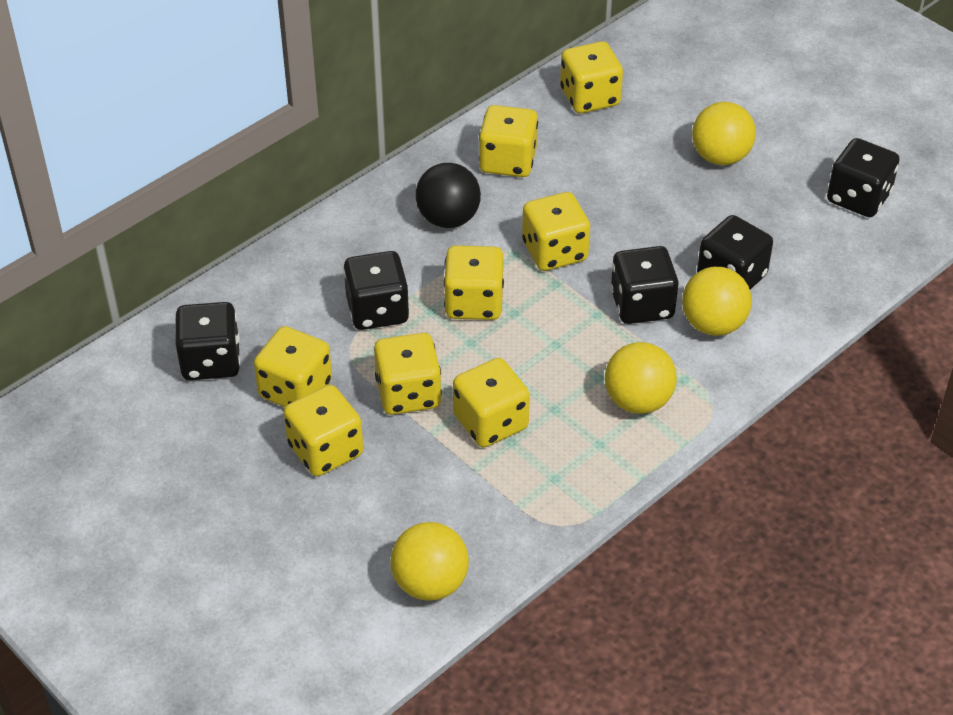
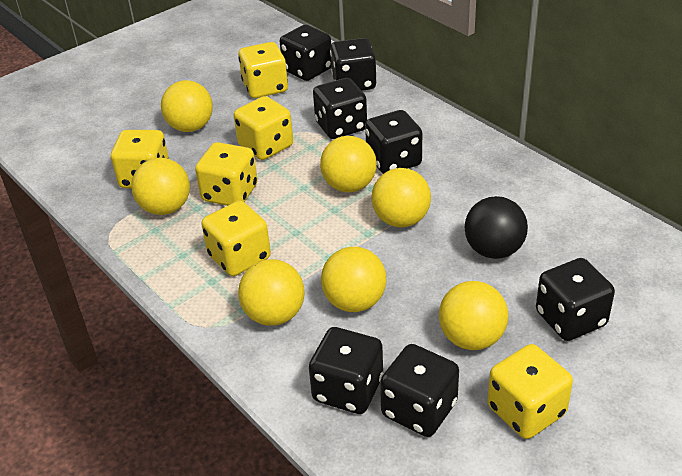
black dice: 5 -> 7
yellow ball: 4 -> 7
yellow dice: 8 -> 6

